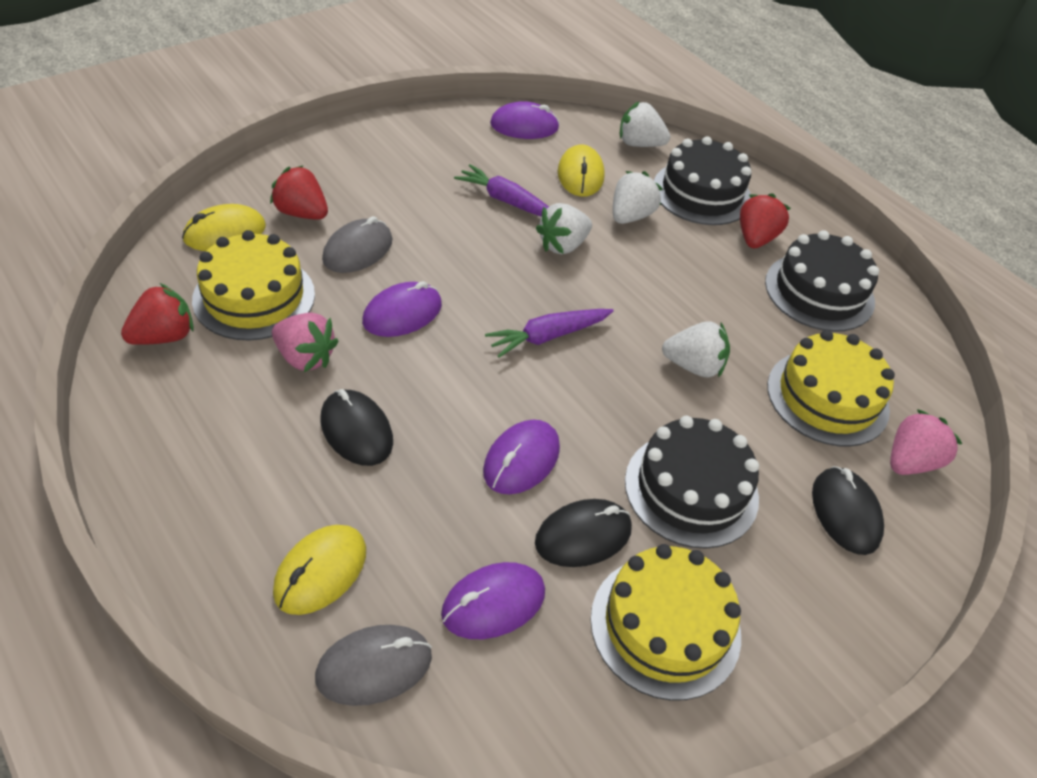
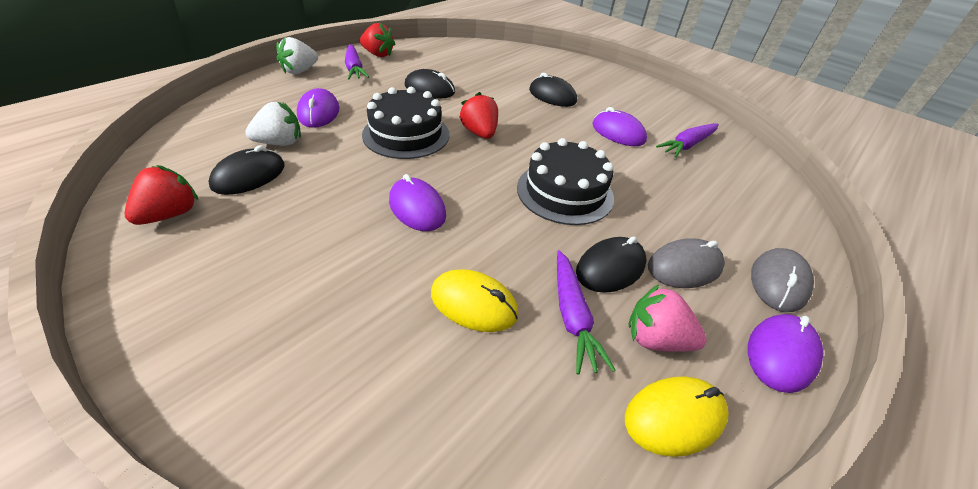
black cake: 3 -> 2
black mouse: 3 -> 4
pink strawberry: 2 -> 1
purple carrot: 2 -> 3
white strawberry: 4 -> 2
yellow cake: 3 -> 0
yellow mouse: 3 -> 2

